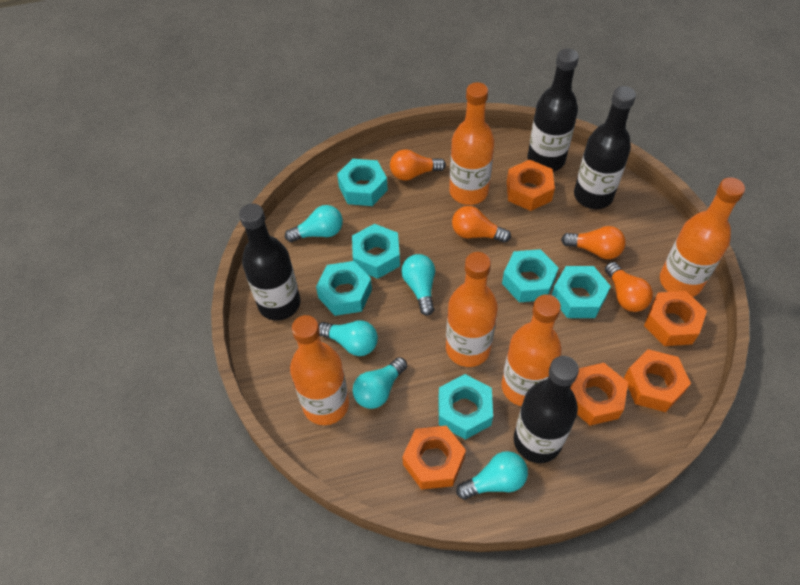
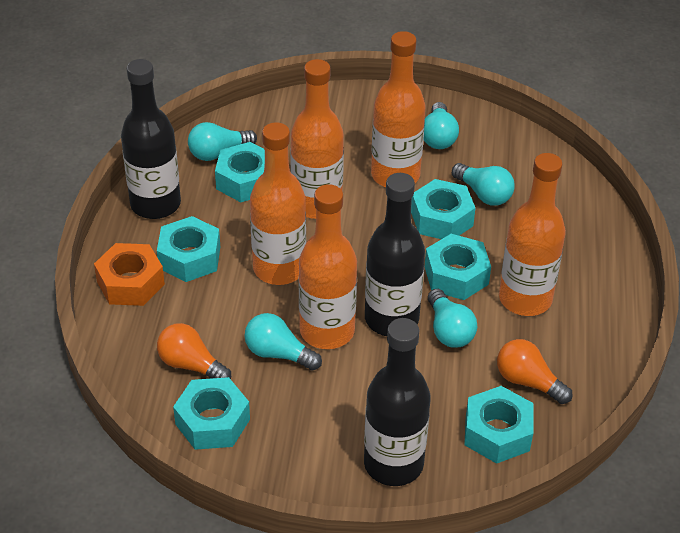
black bottle: 4 -> 3
orange light bulb: 4 -> 2
orange nut: 5 -> 1

